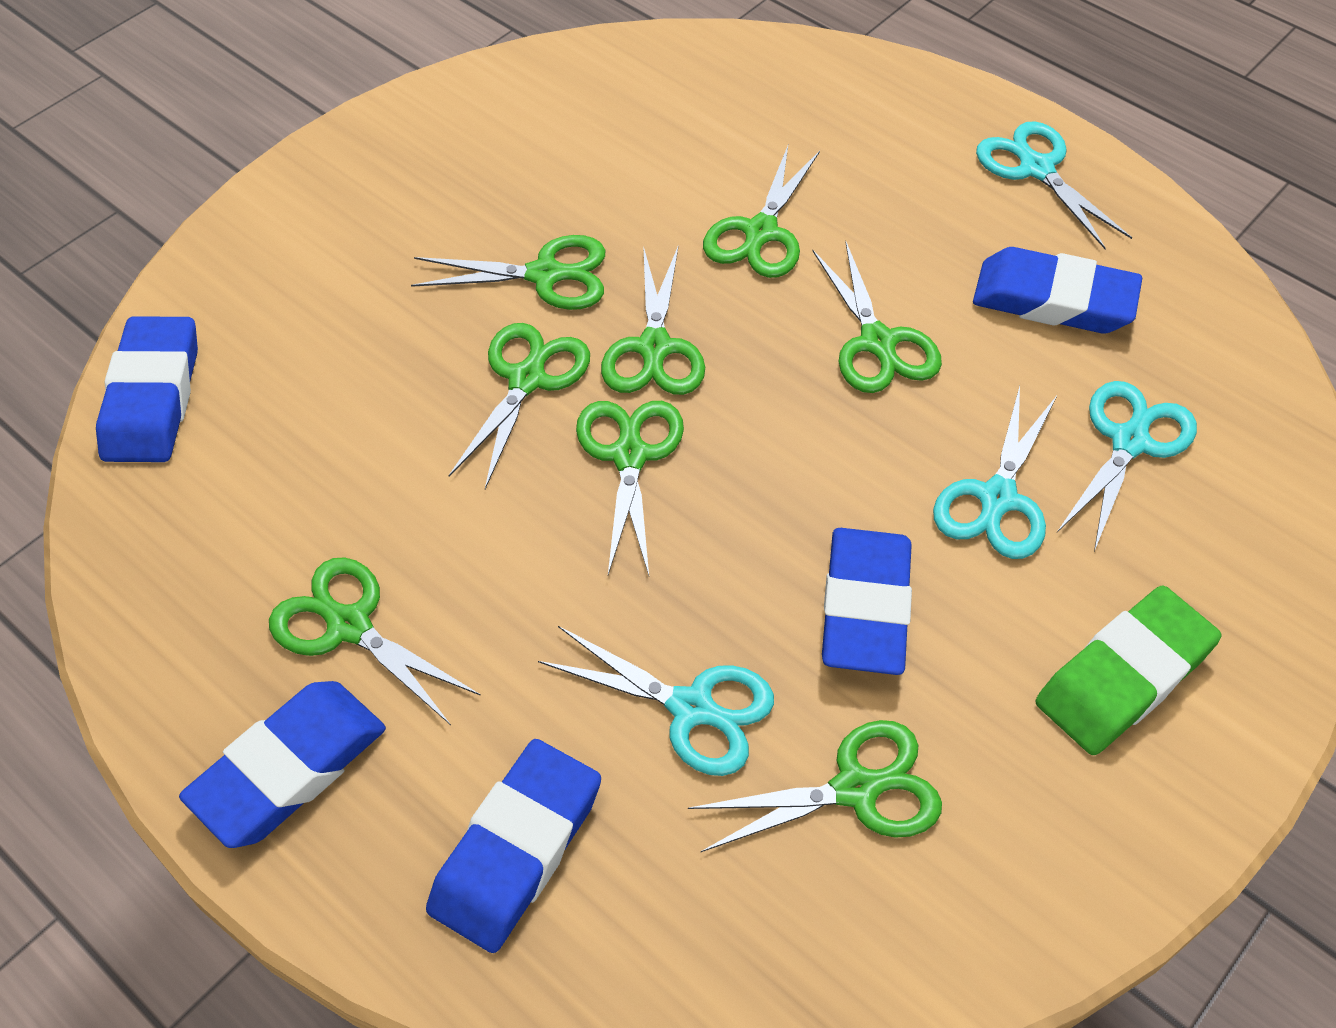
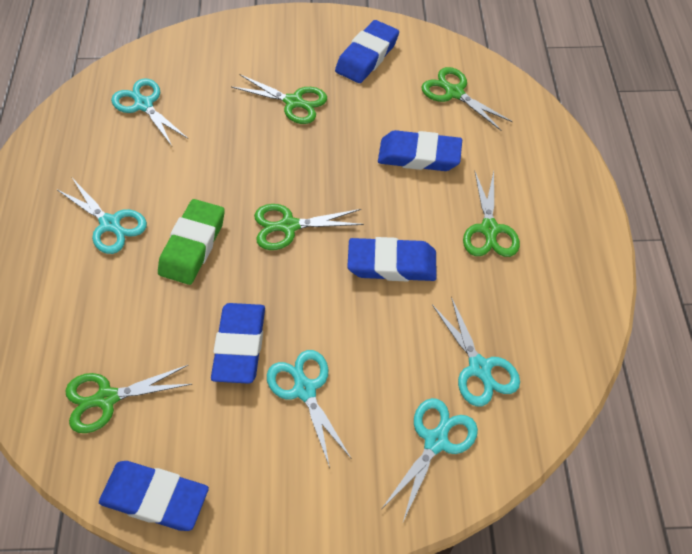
green scissors: 8 -> 5
turquoise scissors: 4 -> 5

